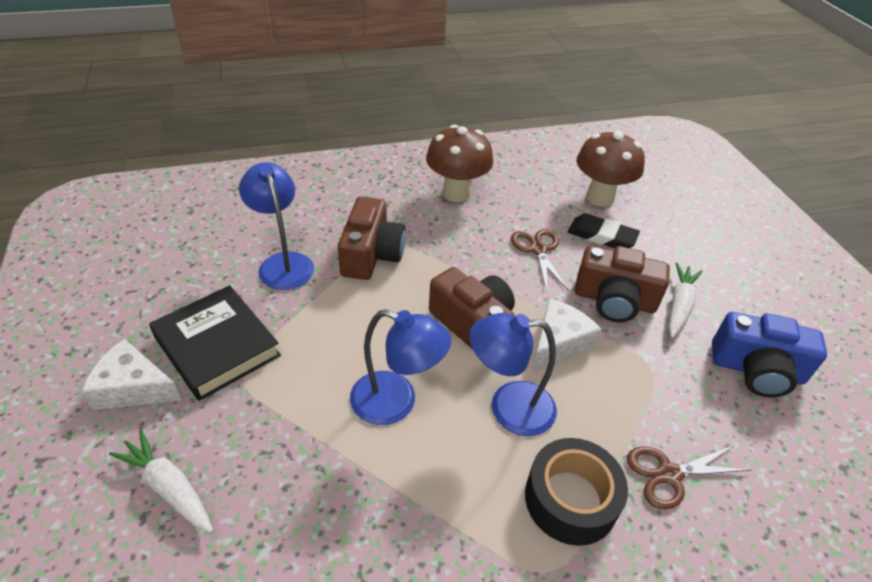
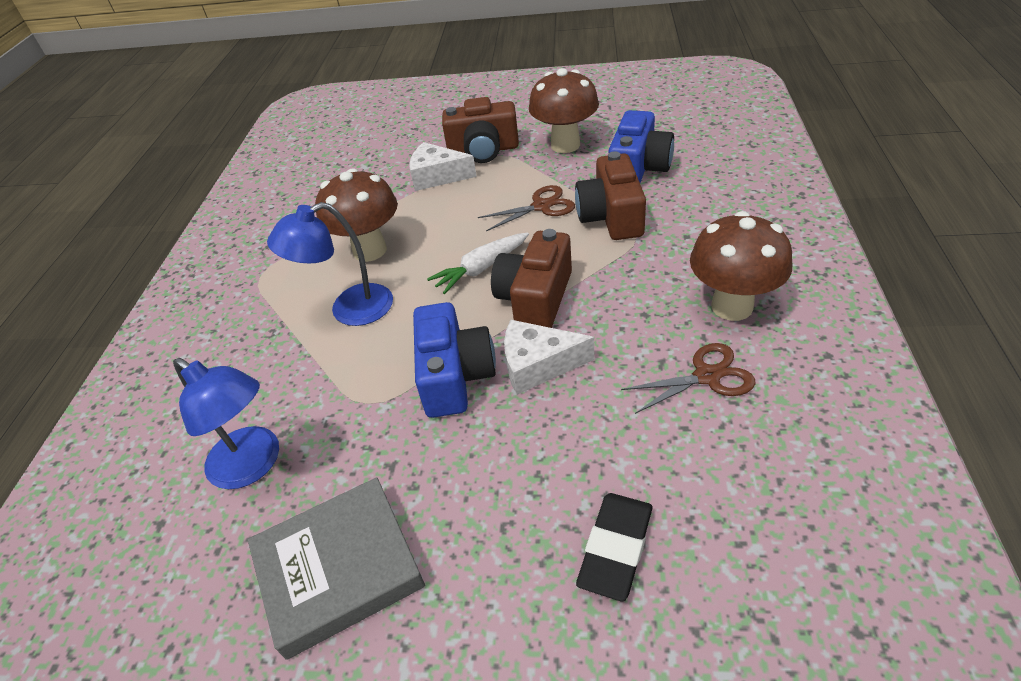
black book: 1 -> 0
black tape: 1 -> 0
blue camera: 1 -> 2
blue lamp: 3 -> 2
brown mushroom: 2 -> 3
grey book: 0 -> 1
white carrot: 2 -> 1

